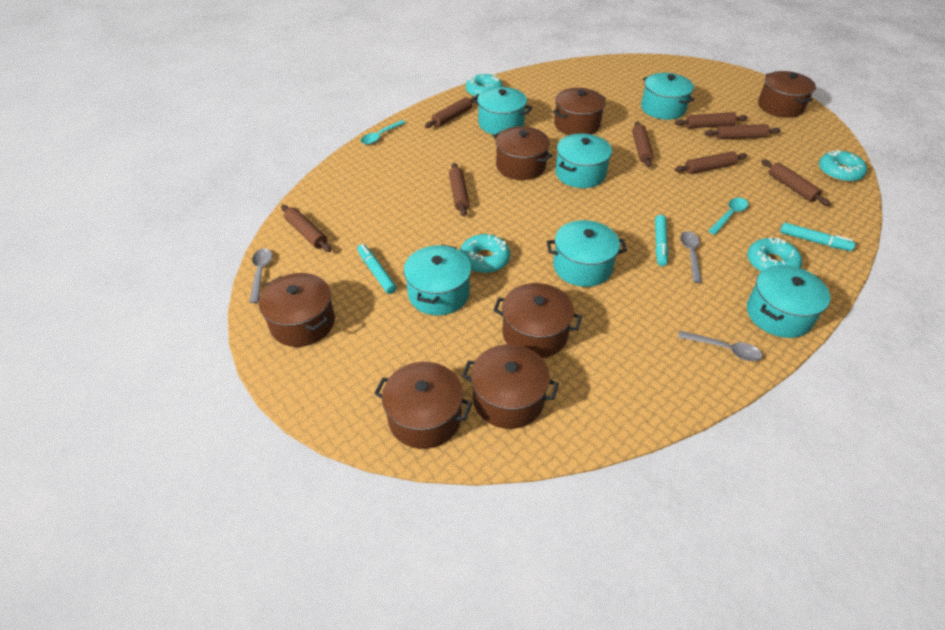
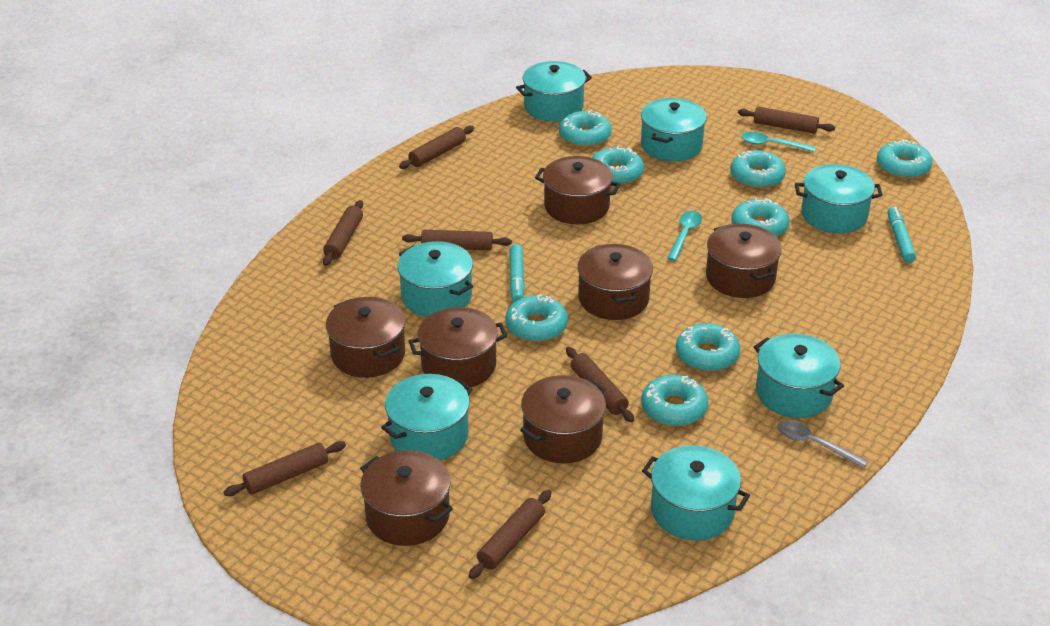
brown rolling pin: 8 -> 7
grey spoon: 3 -> 1
turquoise donut: 4 -> 8
turquoise marker: 3 -> 2
turquoise pot: 6 -> 7

